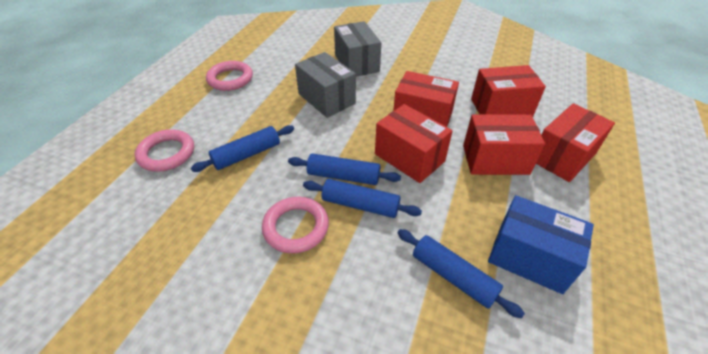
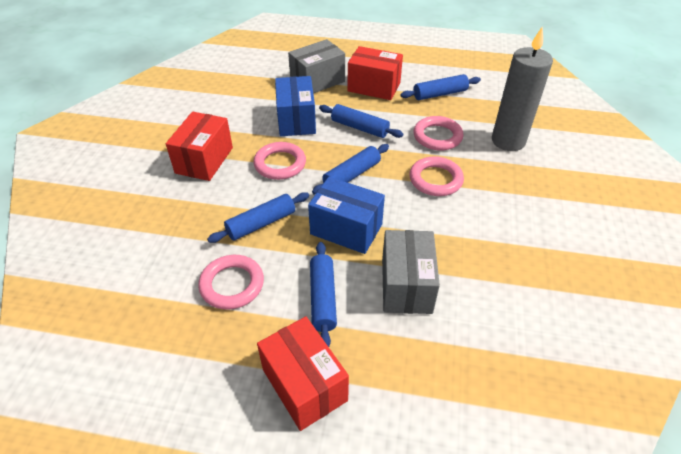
blue box: 1 -> 2
blue rolling pin: 4 -> 5
grey candle: 0 -> 1
pink ring: 3 -> 4
red box: 5 -> 3

